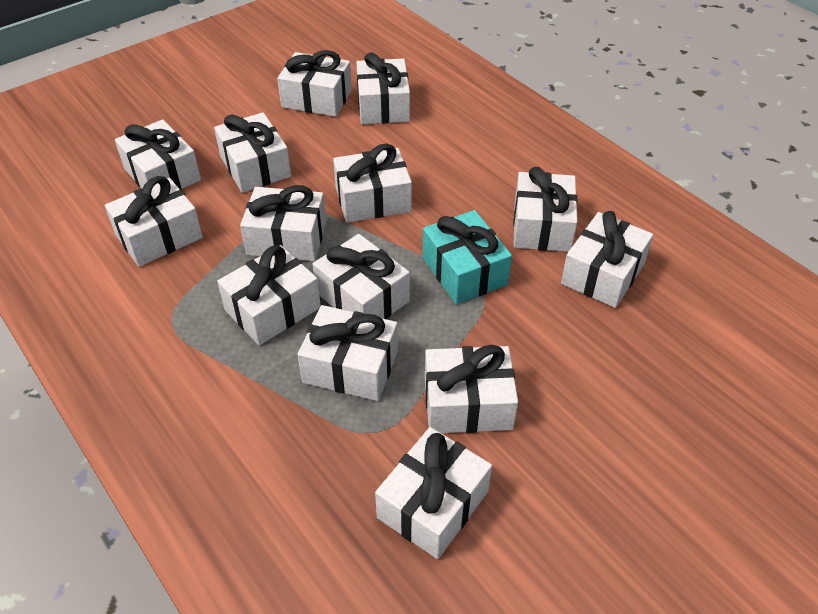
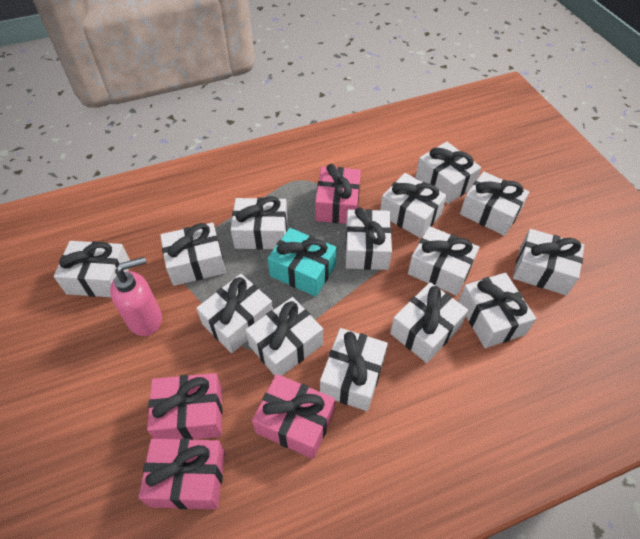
pink gift: 0 -> 4
pink soap dispenser: 0 -> 1

